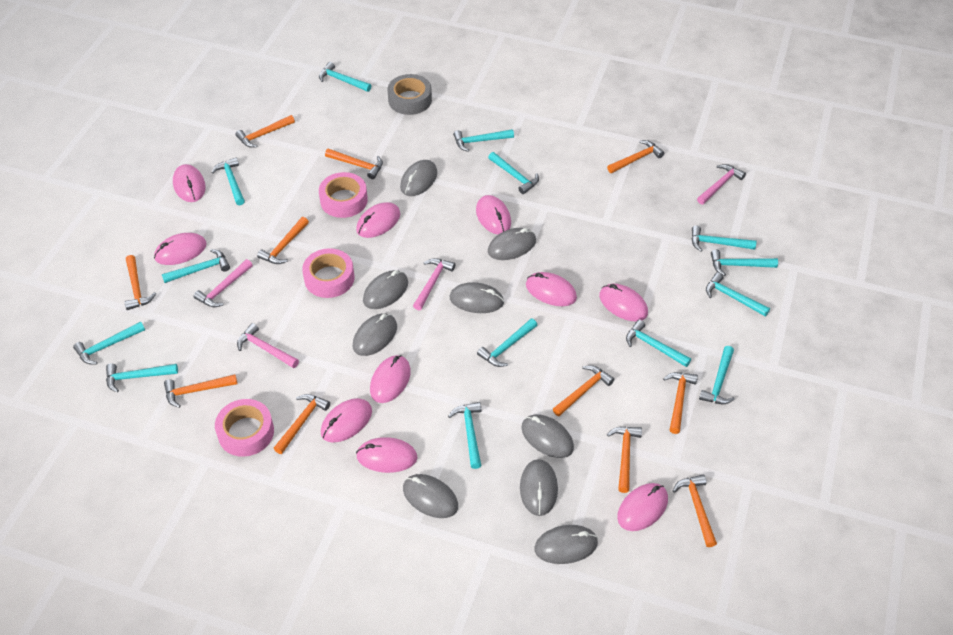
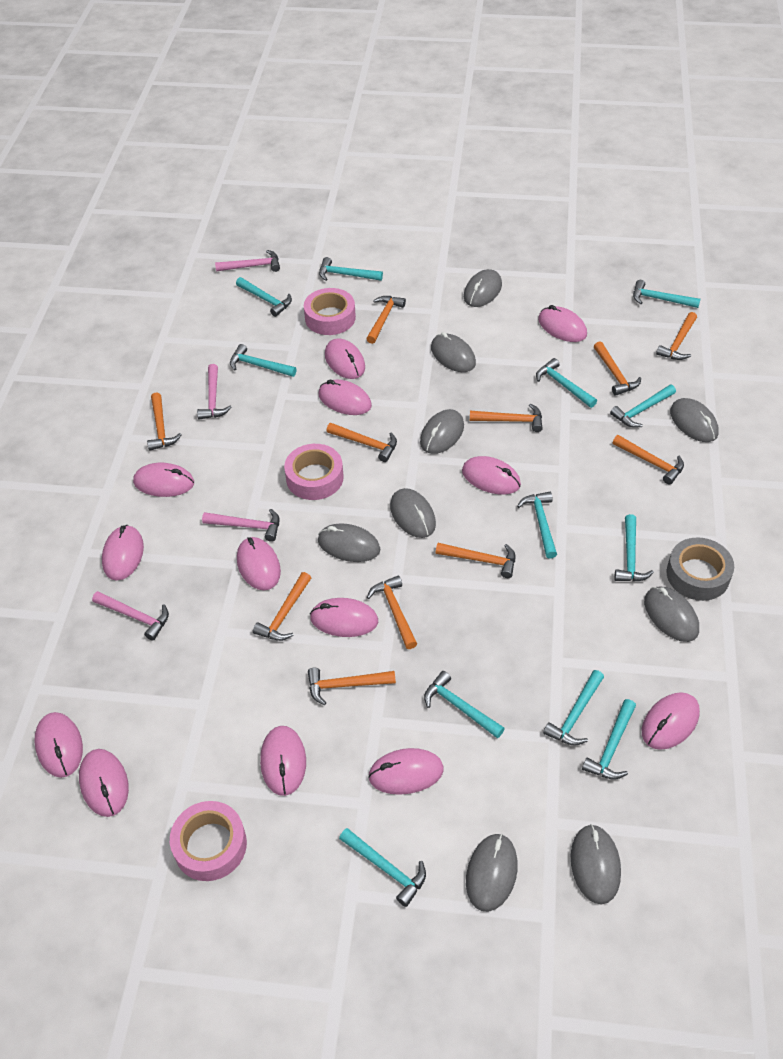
pink mouse: 10 -> 13
turquoise hammer: 14 -> 12

